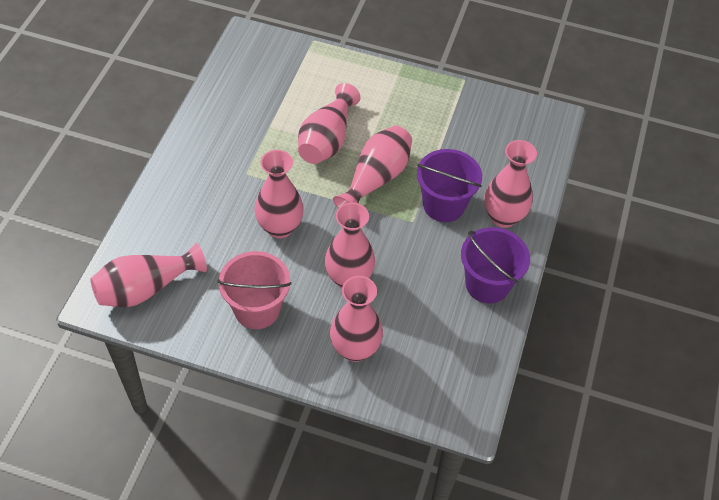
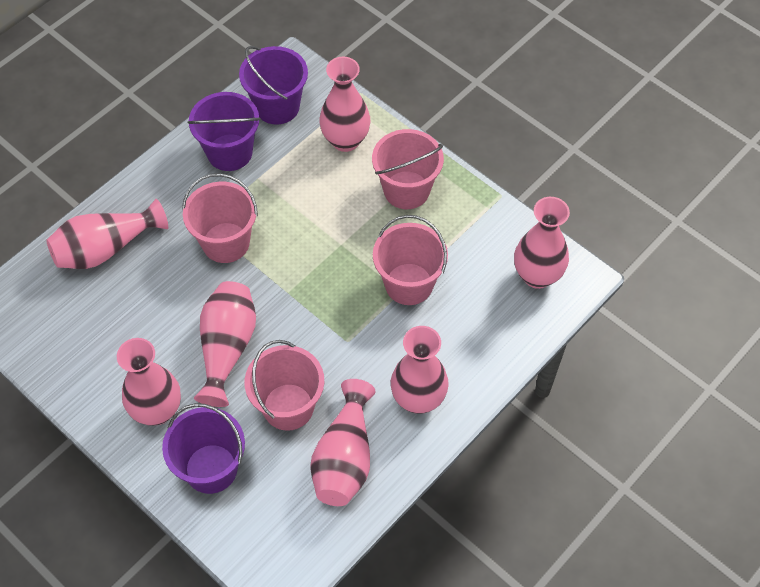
pink bucket: 1 -> 4
purple bucket: 2 -> 3

